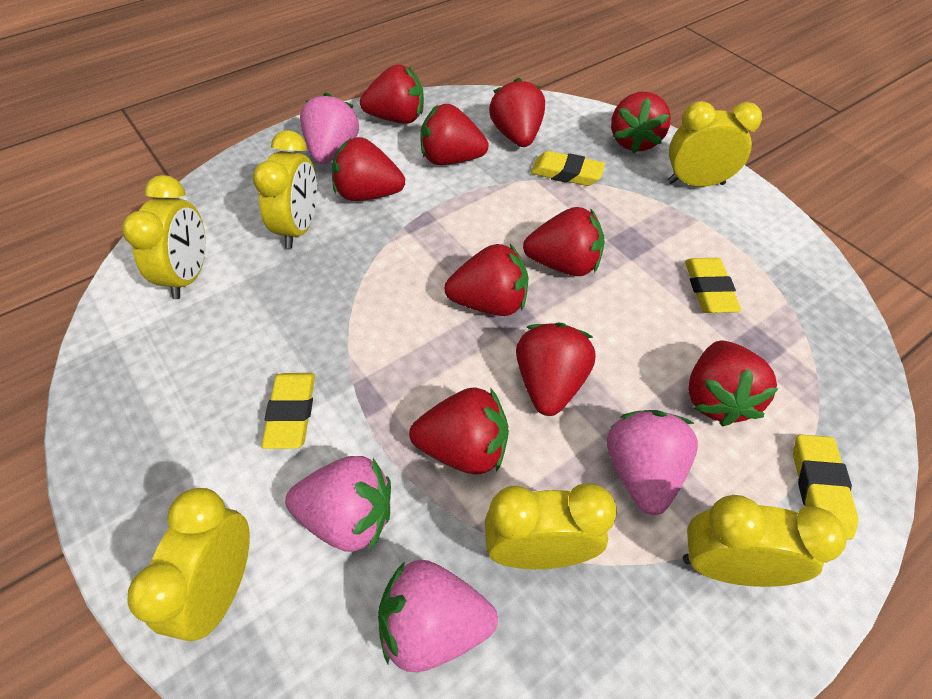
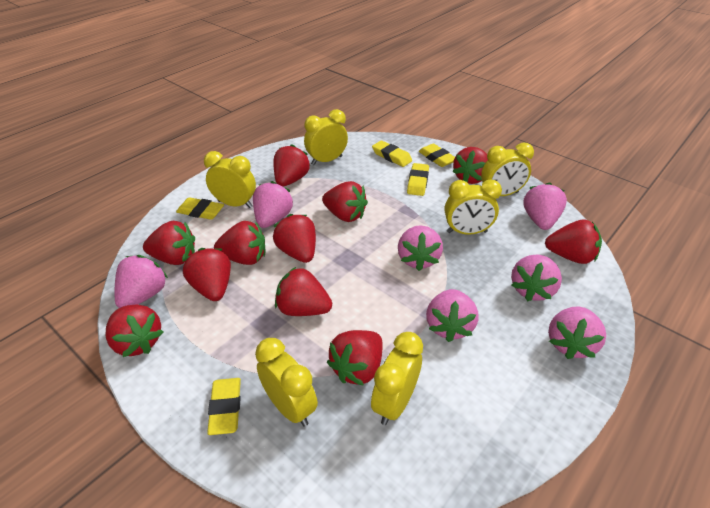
pink strawberry: 4 -> 7
red strawberry: 10 -> 11
yellow eraser: 4 -> 5

